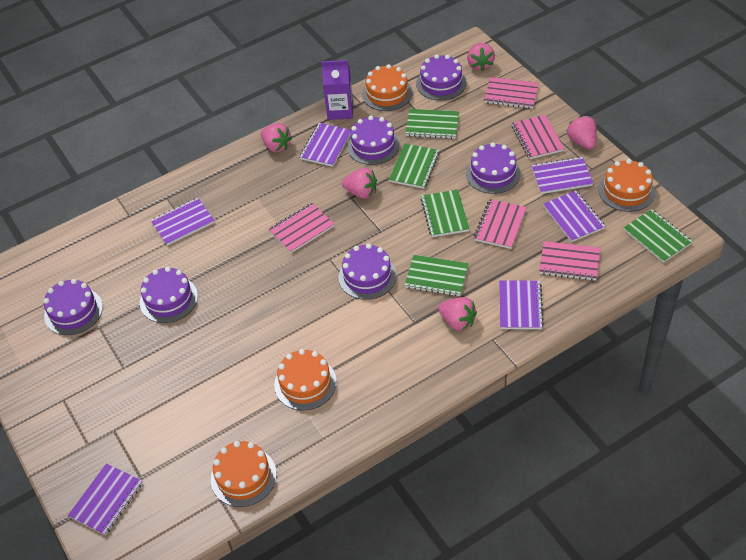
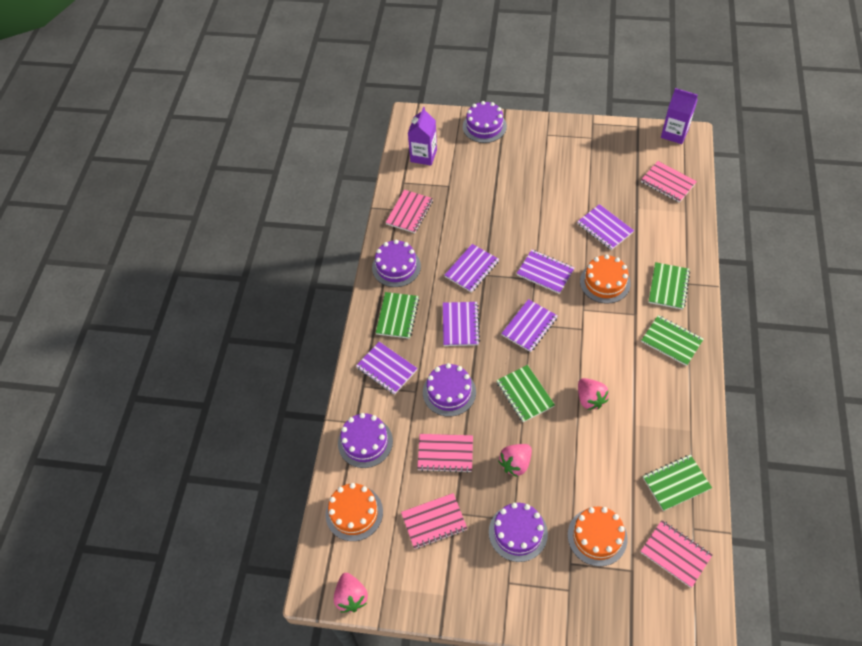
orange cake: 4 -> 3
pink strawberry: 5 -> 3
purple cake: 6 -> 5
purple carton: 1 -> 2

